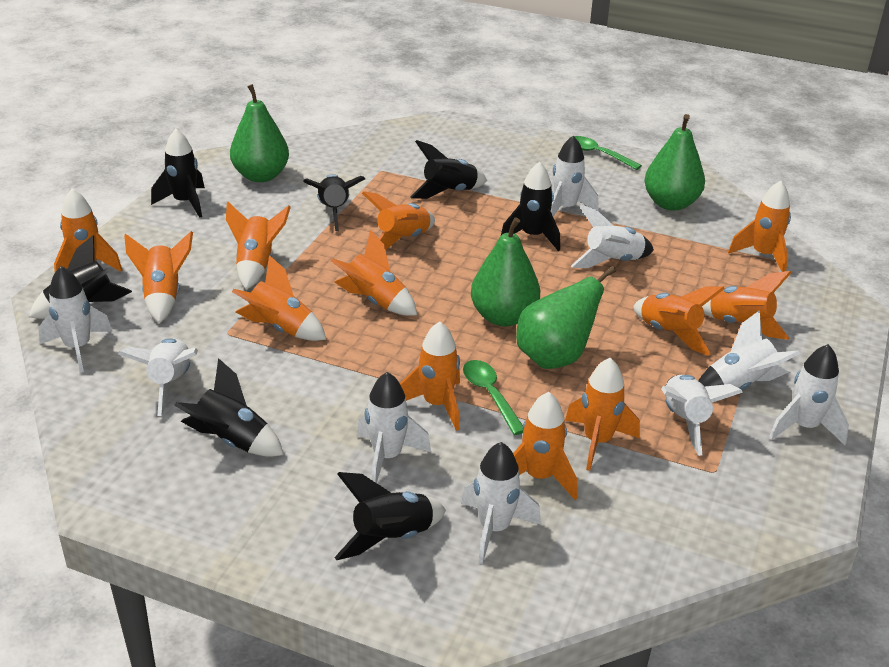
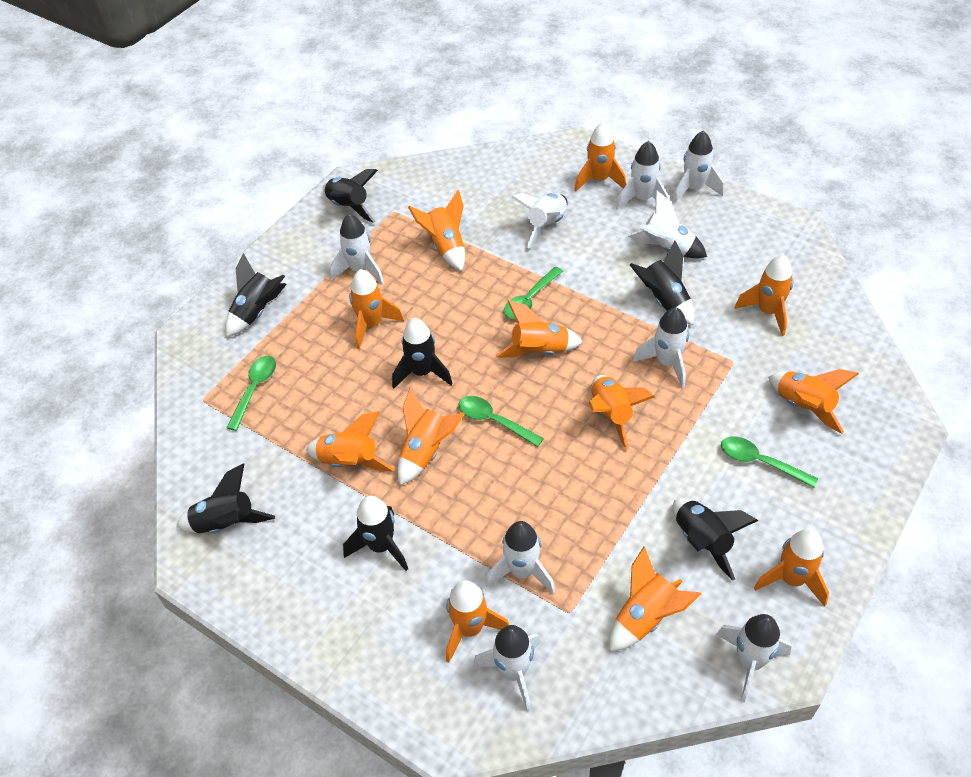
green pear: 4 -> 0
green spoon: 2 -> 4

